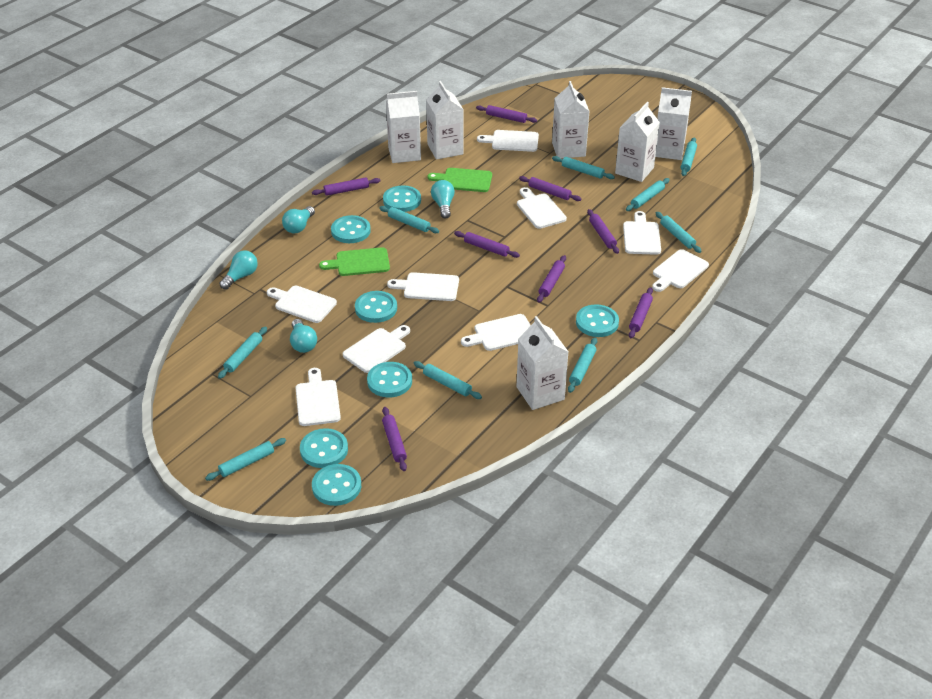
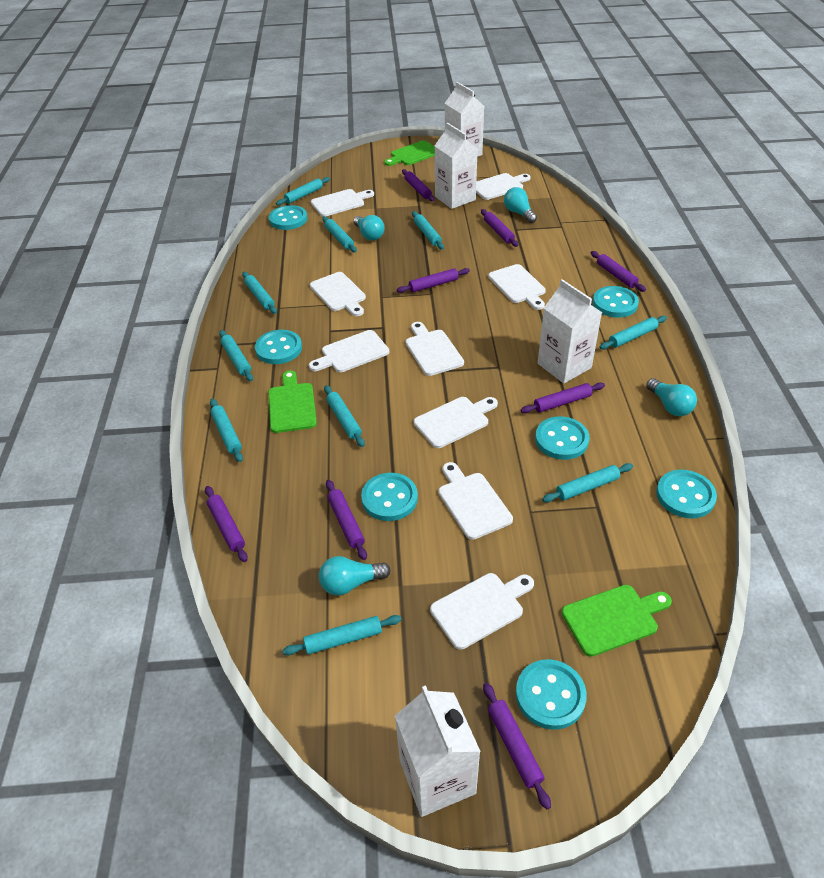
green cutting board: 2 -> 3
turquoise rolling pin: 9 -> 10
white carton: 6 -> 4

